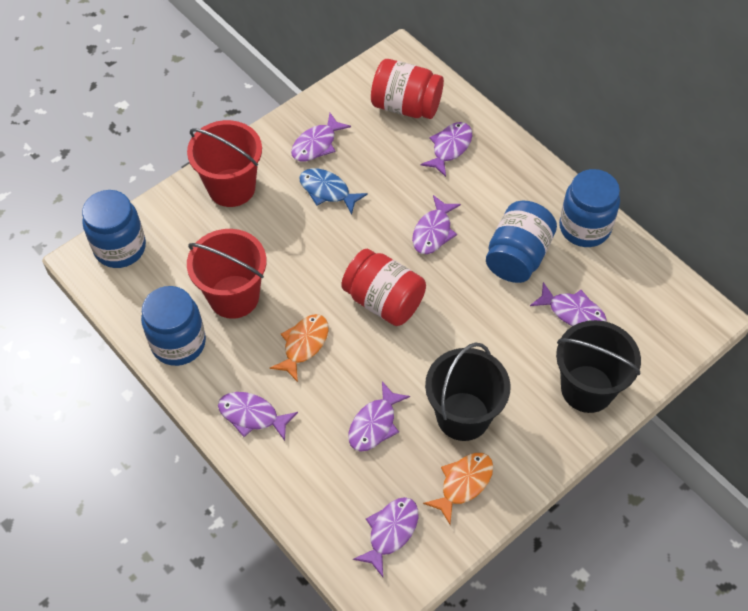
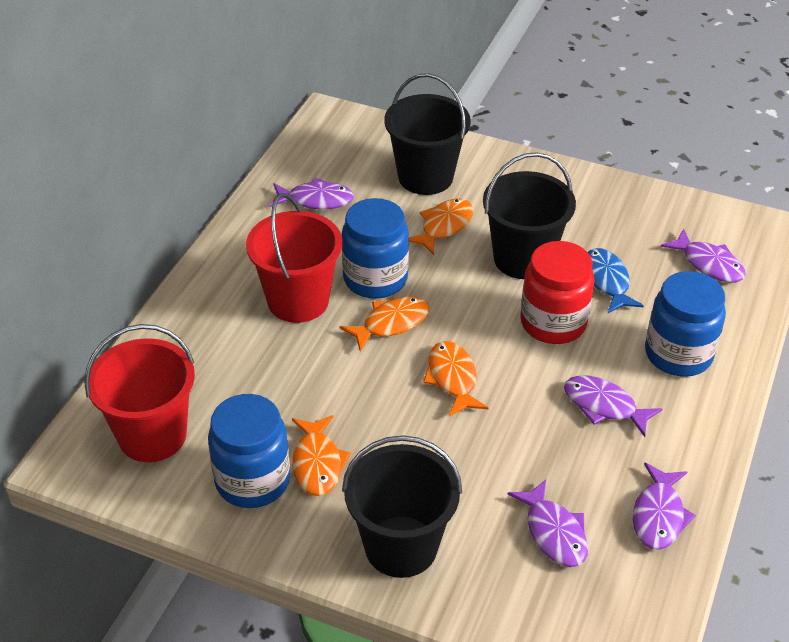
black bucket: 2 -> 3
blue jar: 4 -> 3
orange fish: 2 -> 4
purple fish: 7 -> 5
red jar: 2 -> 1

